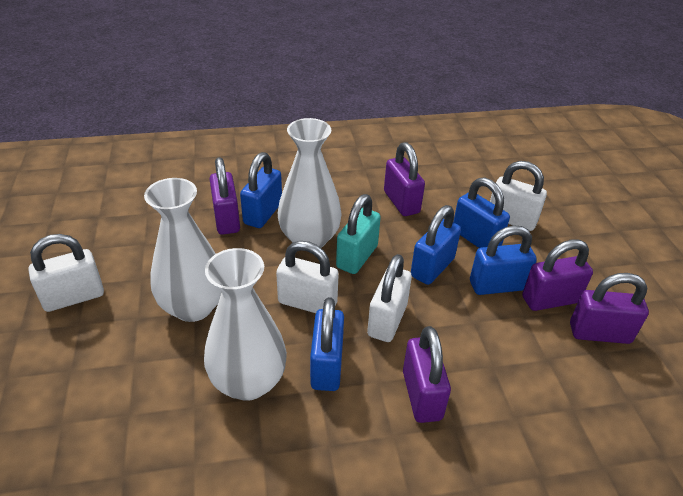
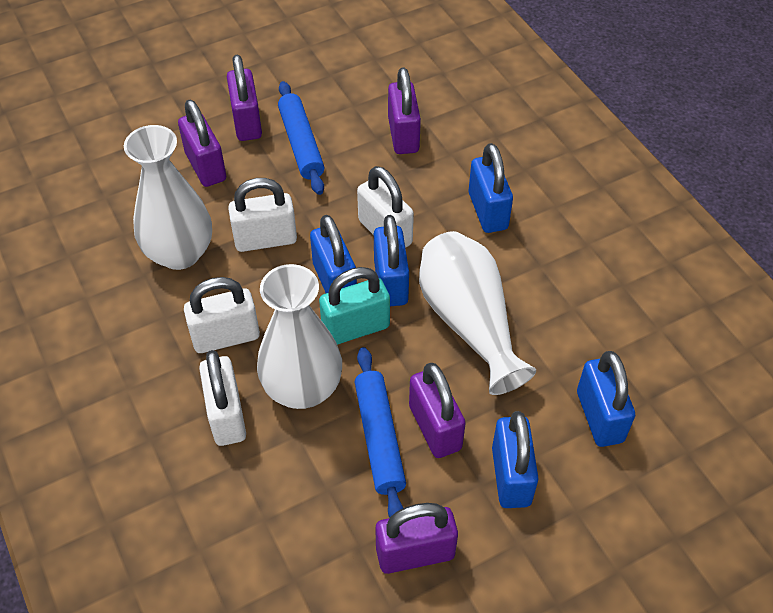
blue rolling pin: 0 -> 2

